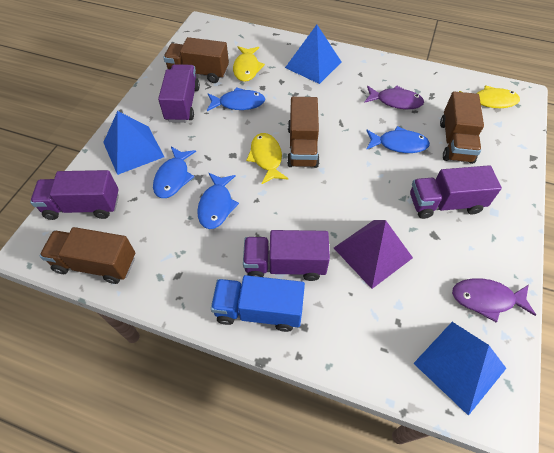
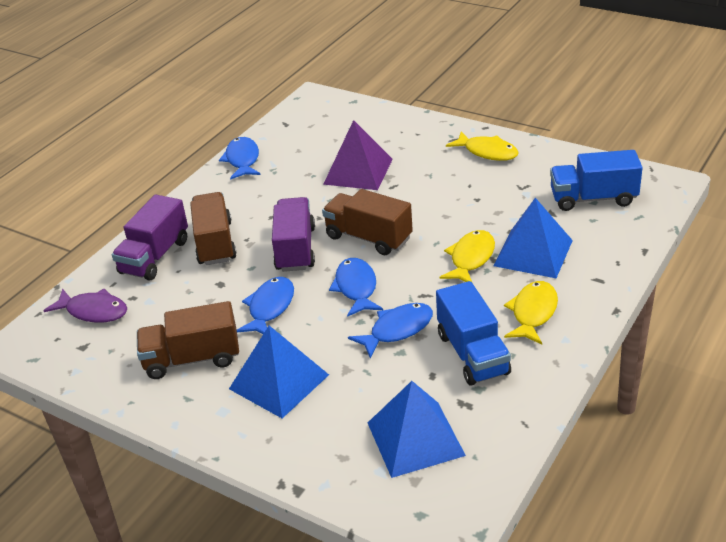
blue truck: 1 -> 2
brown truck: 4 -> 3
purple fish: 2 -> 1
purple truck: 4 -> 2

